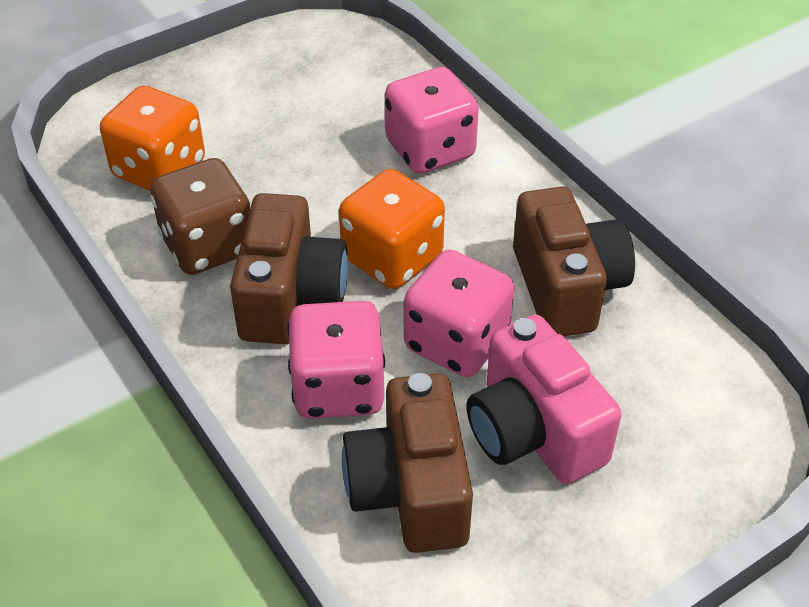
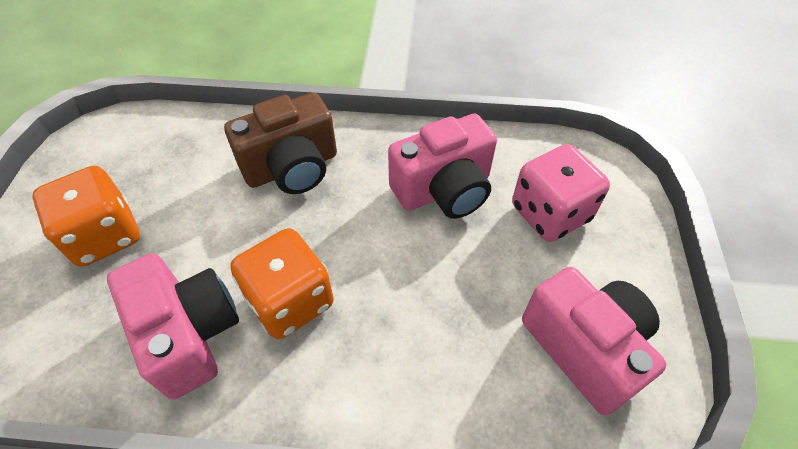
brown camera: 3 -> 1
brown dice: 1 -> 0
pink camera: 1 -> 3
pink dice: 3 -> 1

